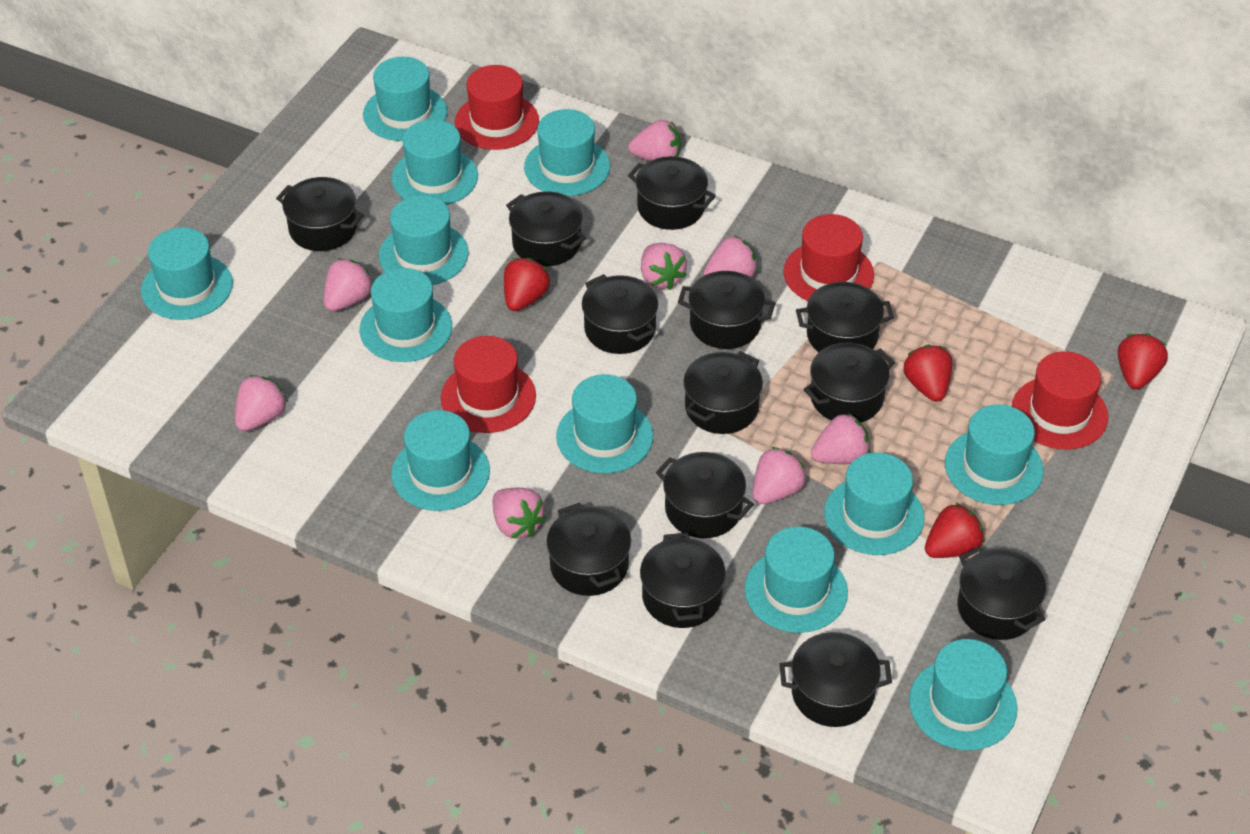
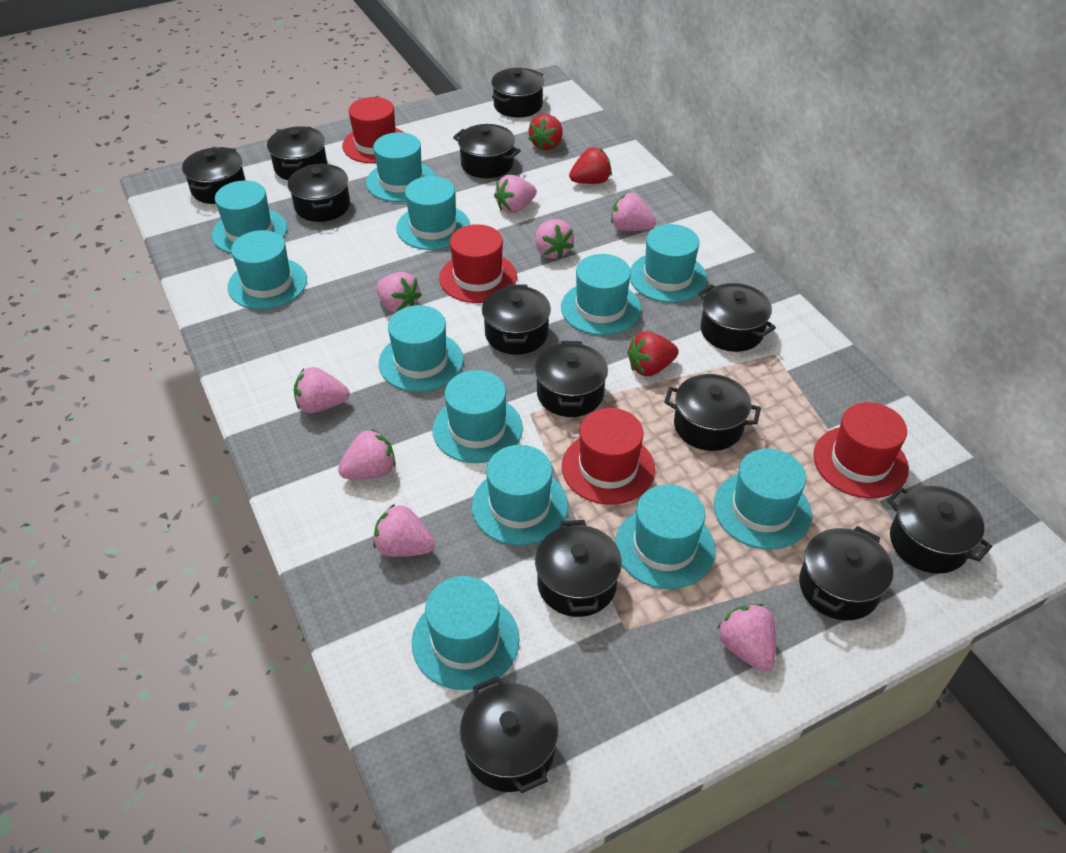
red strawberry: 4 -> 3

